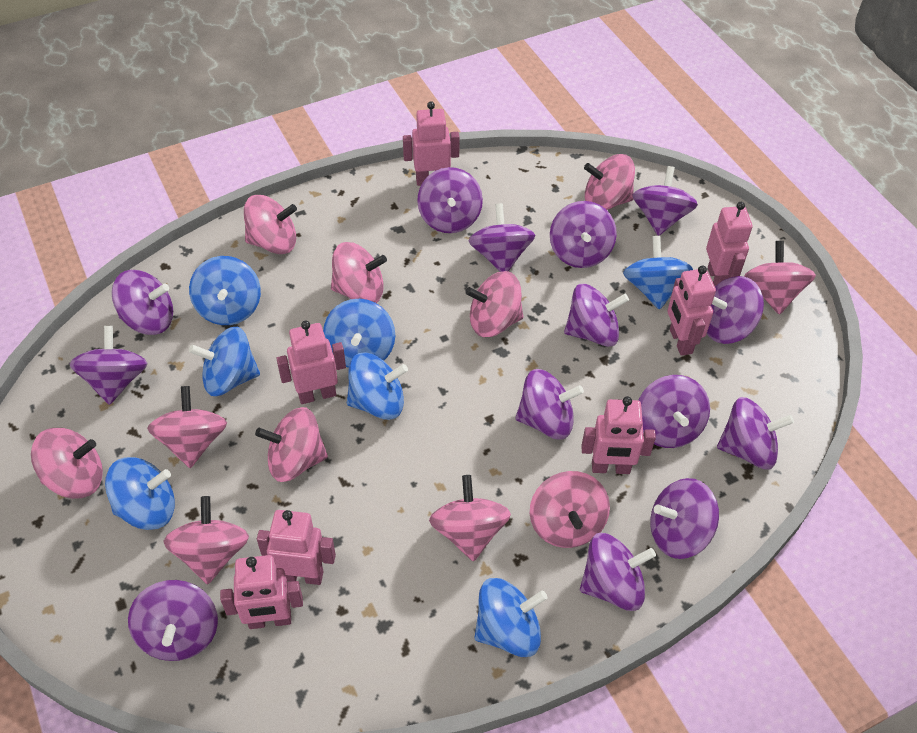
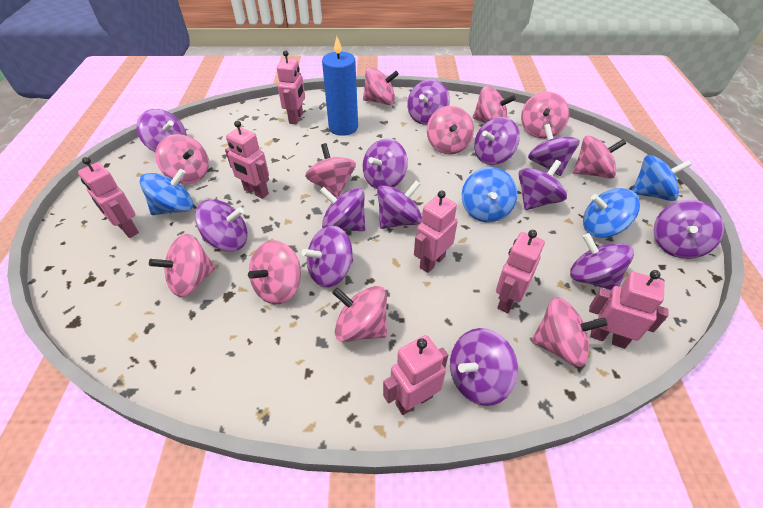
blue candle: 0 -> 1
blue spinning top: 7 -> 4
purple spinning top: 14 -> 13

